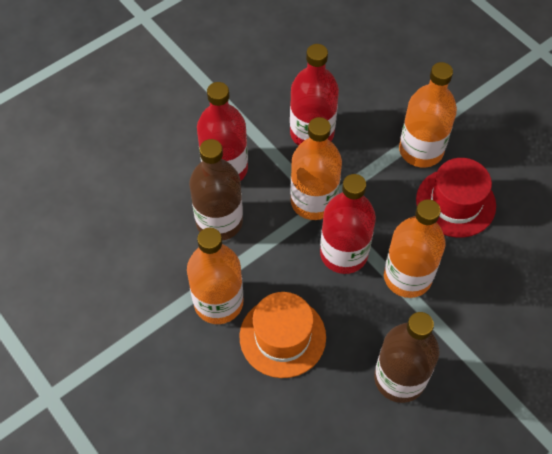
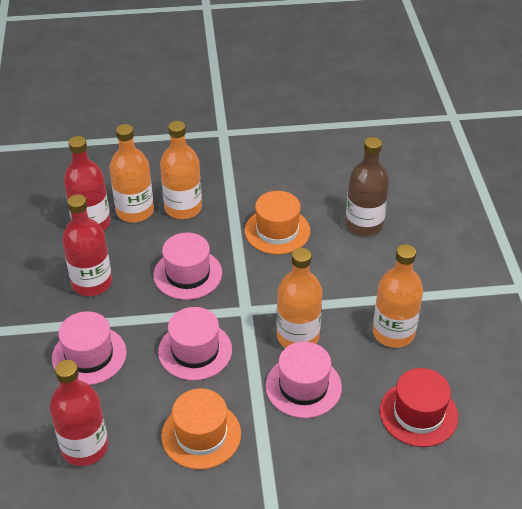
brown bottle: 2 -> 1
orange hat: 1 -> 2
pink hat: 0 -> 4

